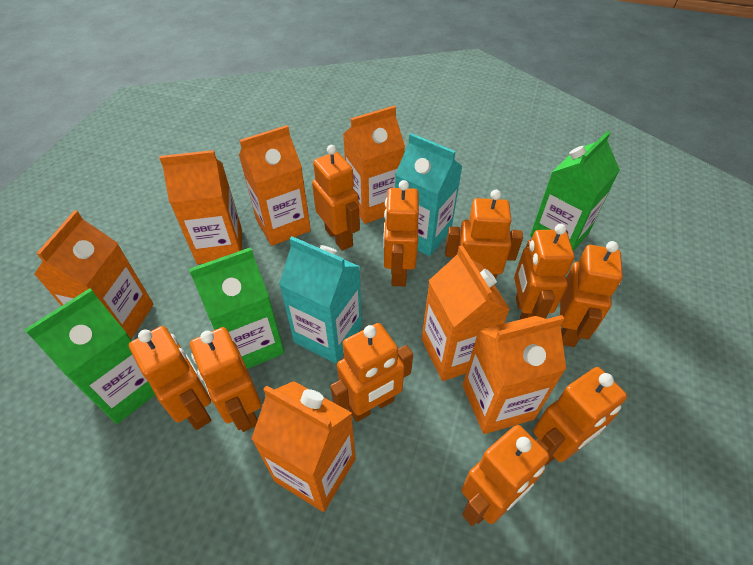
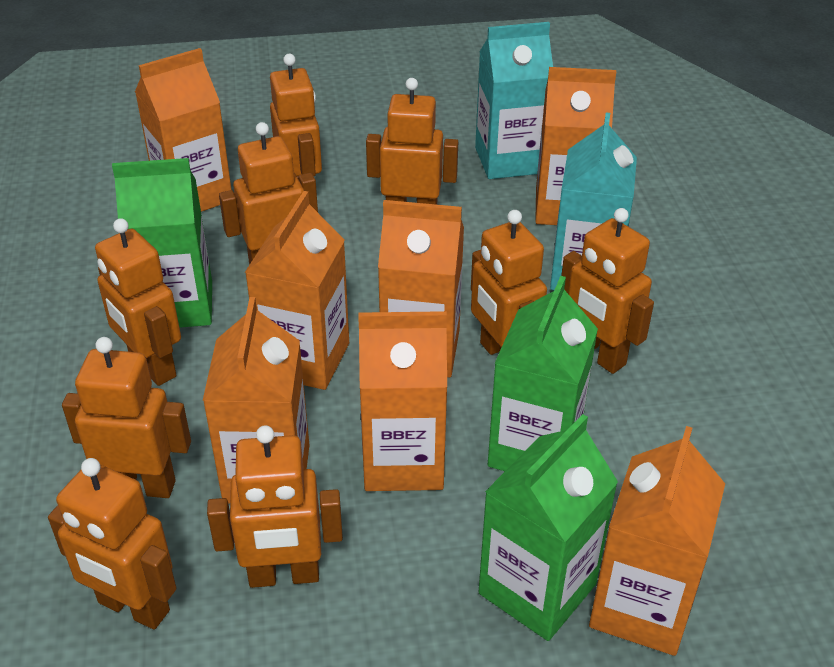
orange robot: 10 -> 9

